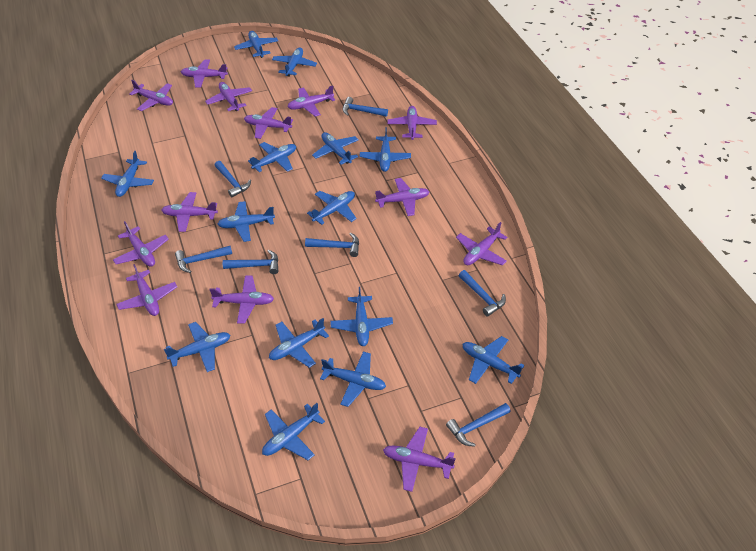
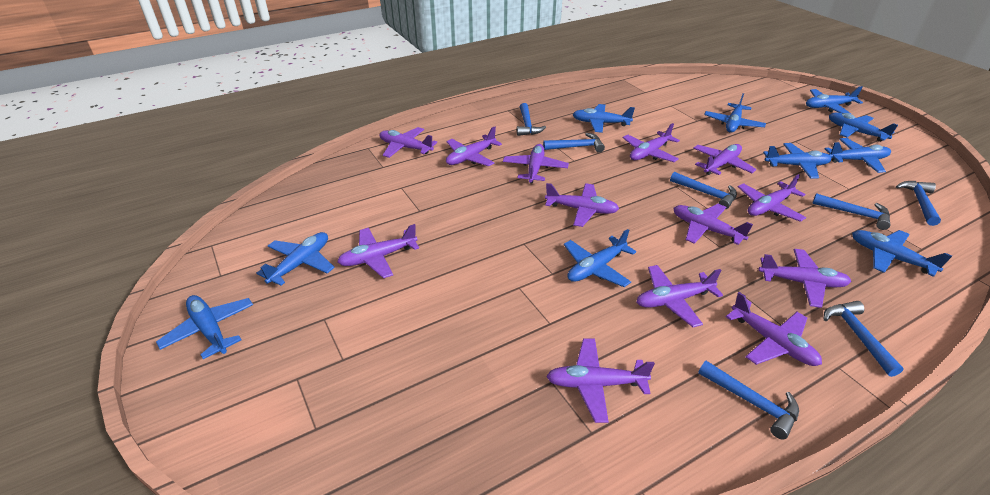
blue plane: 14 -> 10

